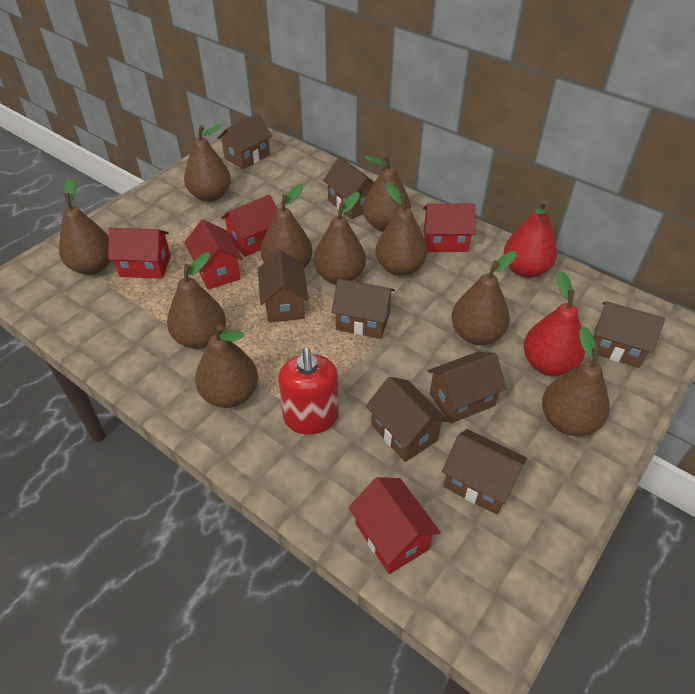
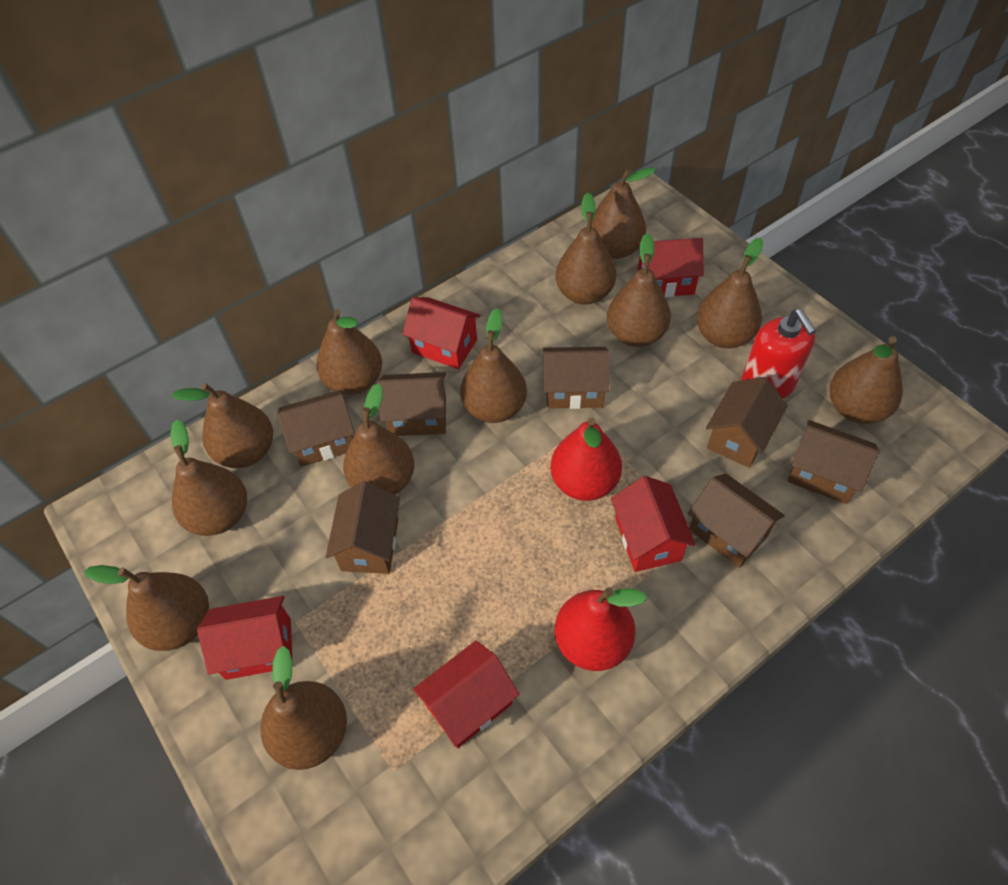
brown house: 8 -> 7
brown pear: 10 -> 12

